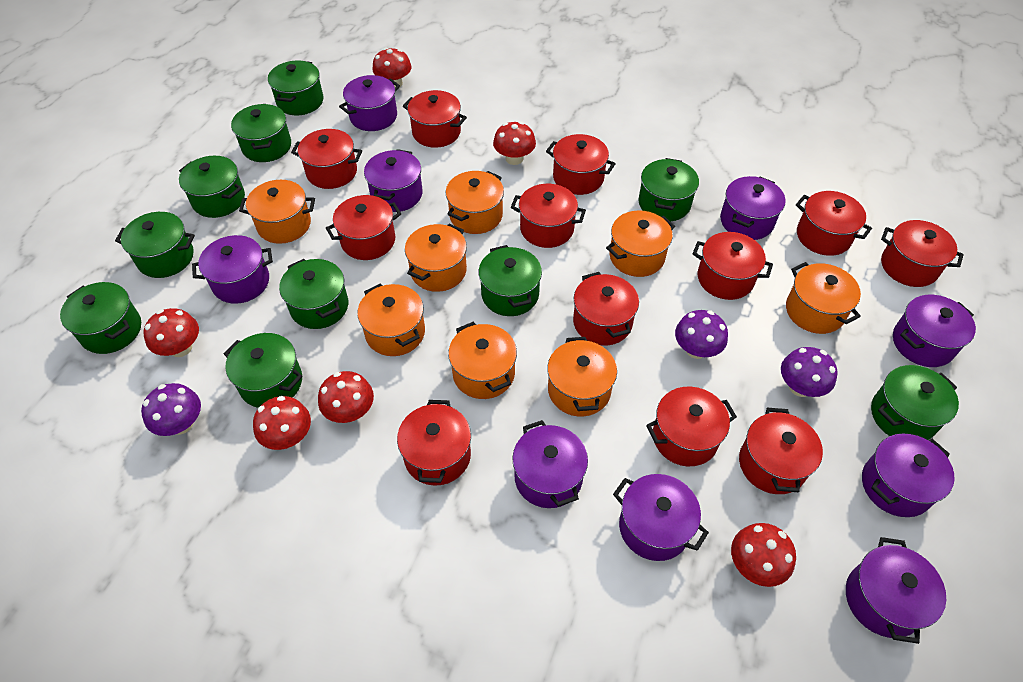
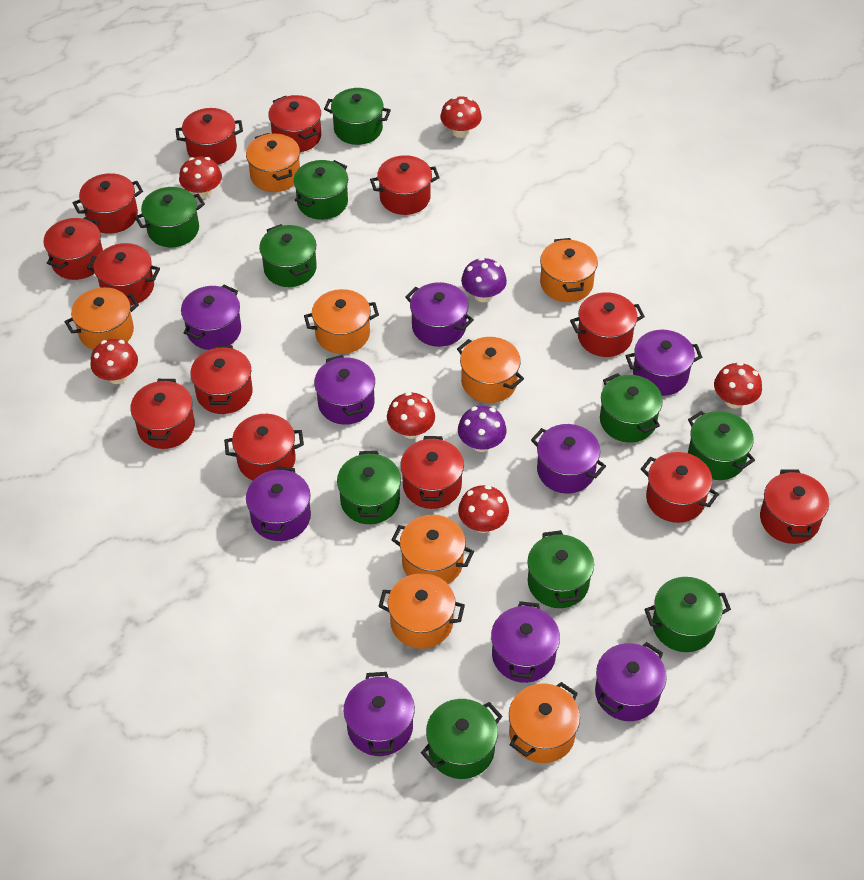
purple mushroom: 3 -> 2
red pot: 12 -> 13

